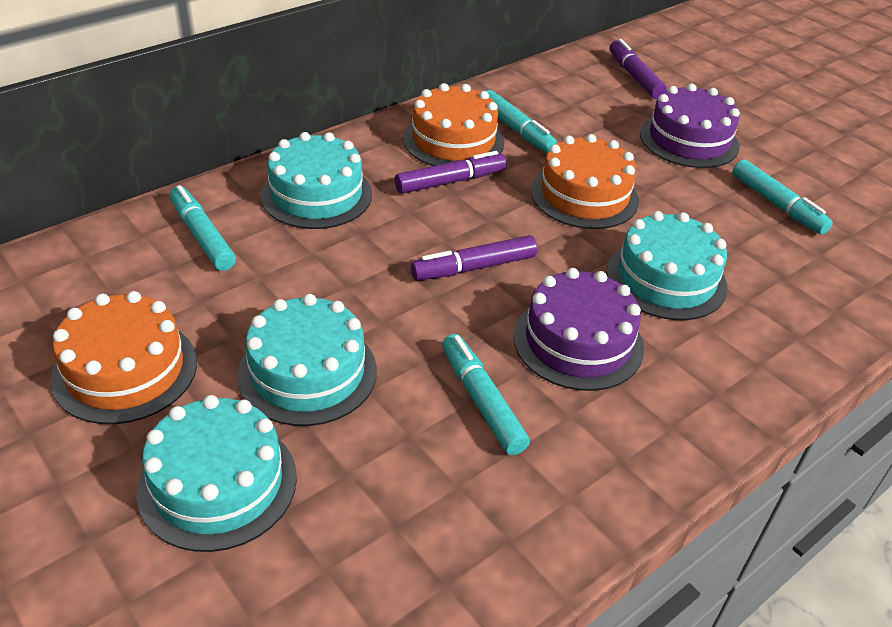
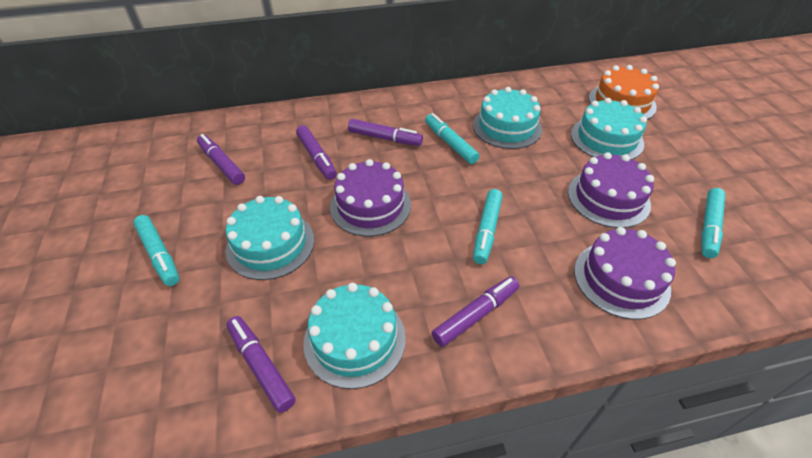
orange cake: 3 -> 1
purple cake: 2 -> 3
purple marker: 3 -> 5

